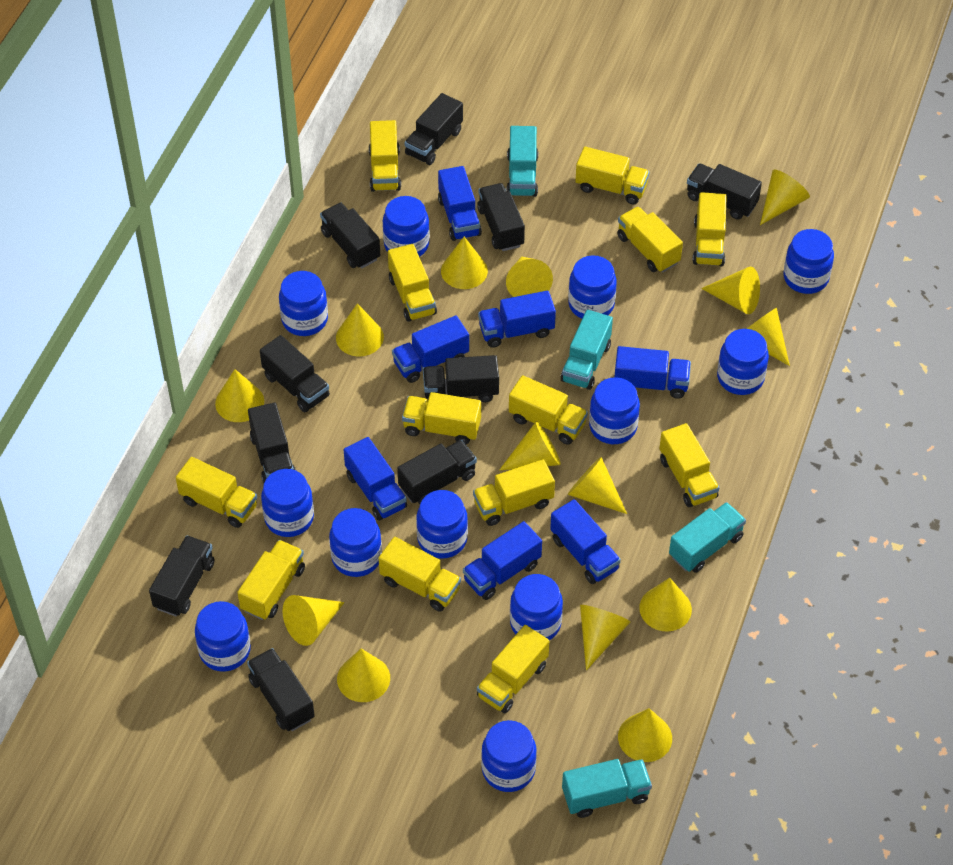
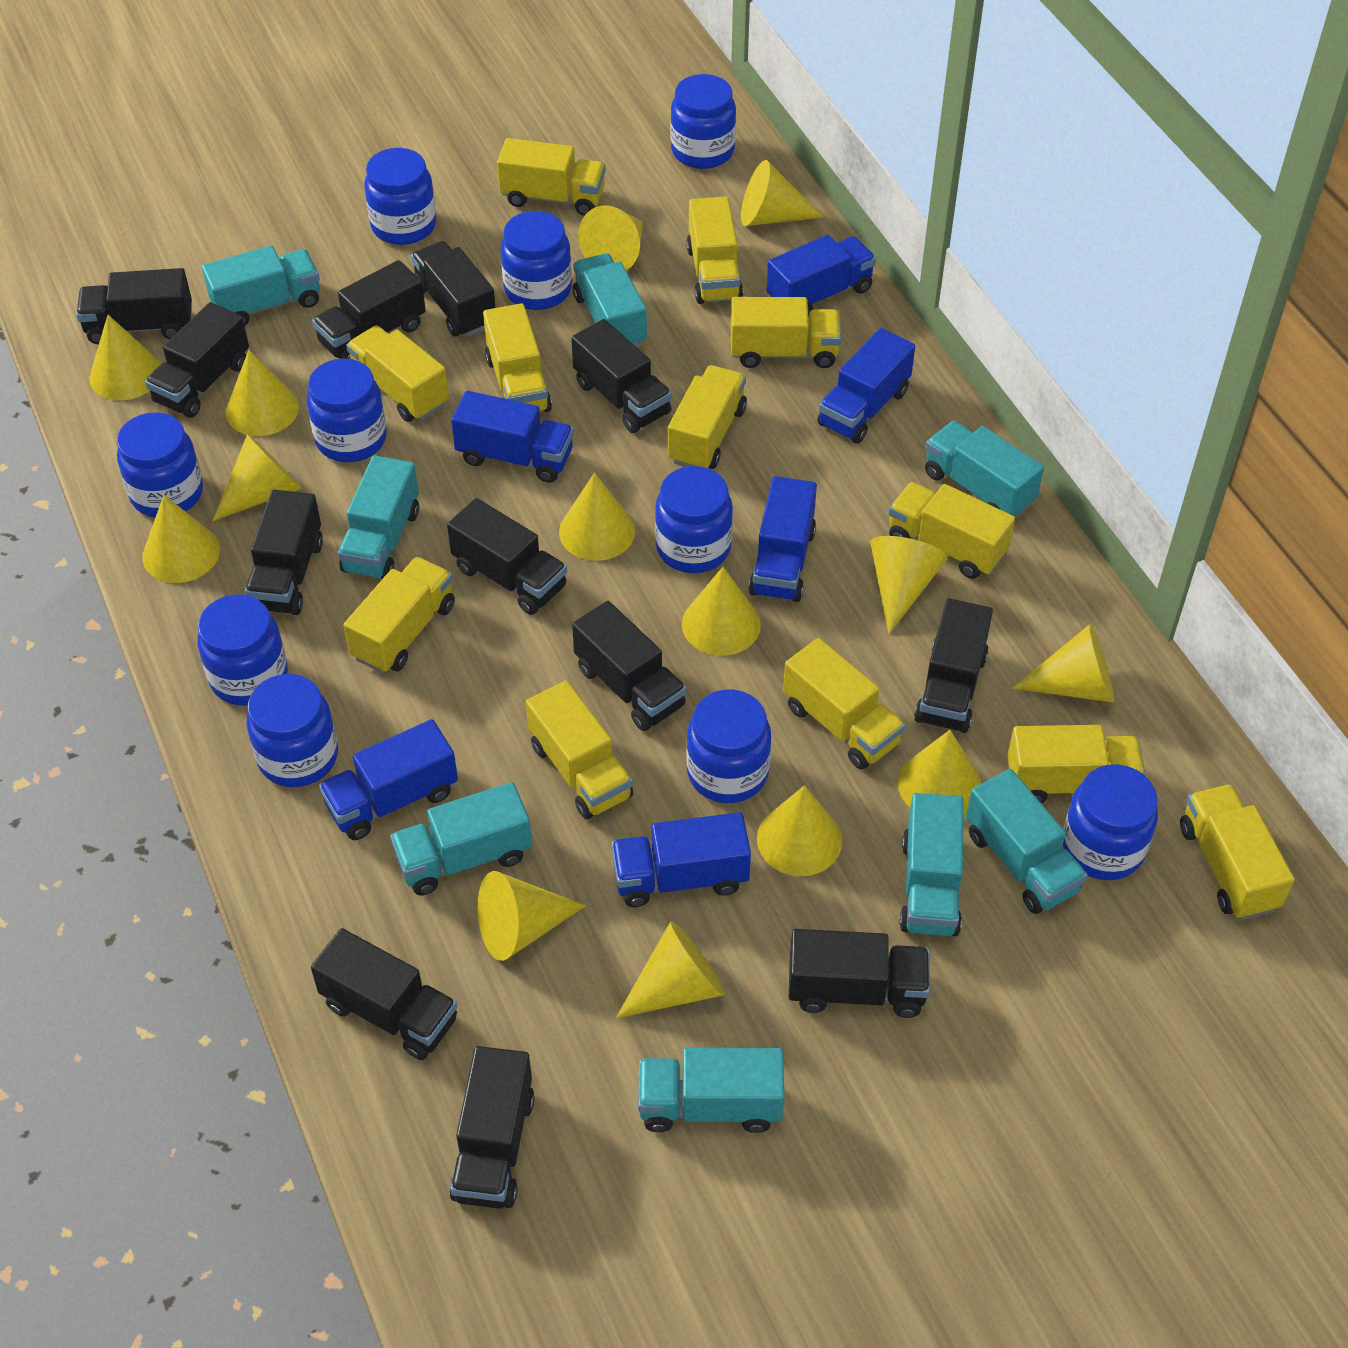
black truck: 10 -> 12
blue jar: 12 -> 10
blue truck: 7 -> 6
turquoise truck: 4 -> 8
yellow truck: 13 -> 12

